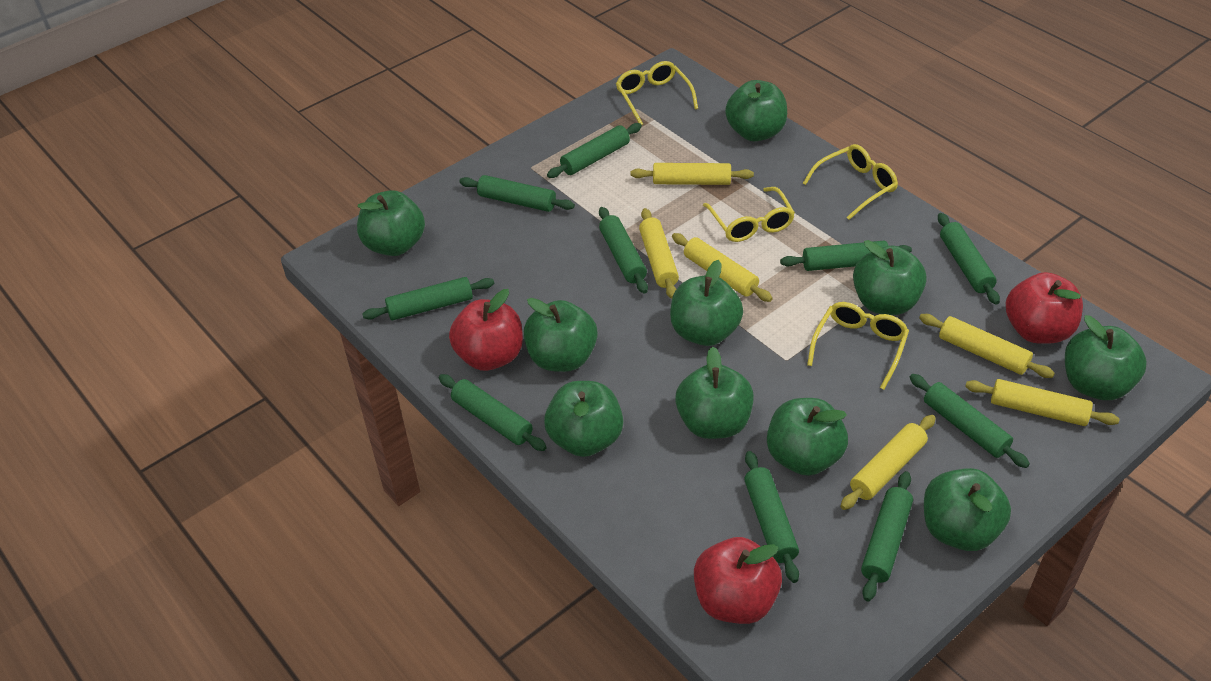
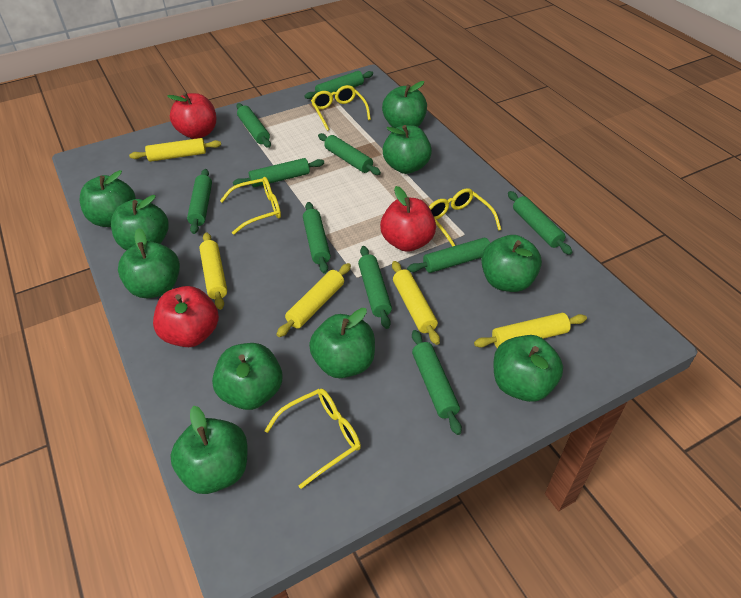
yellow rolling pin: 6 -> 5

